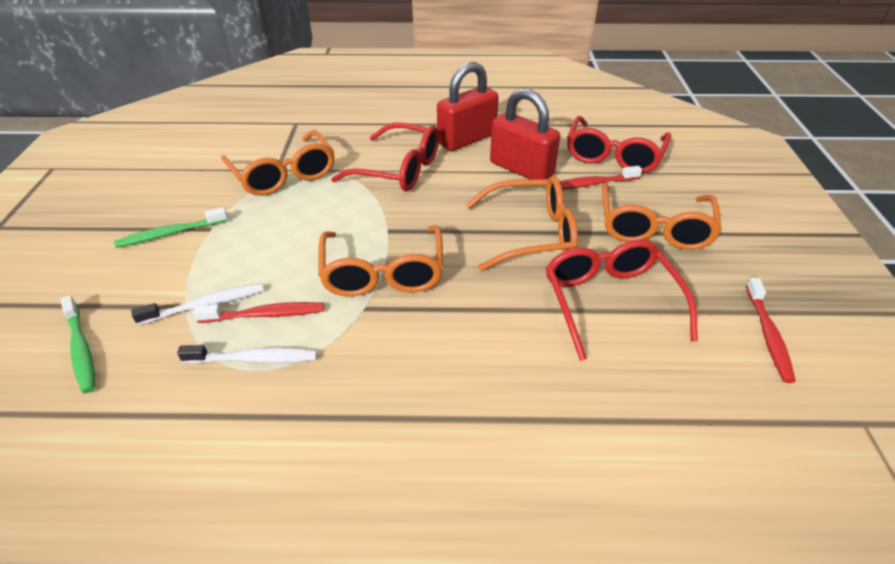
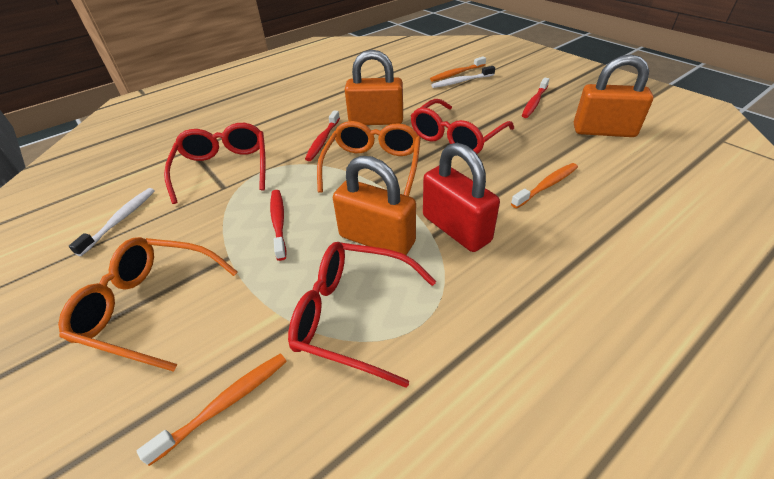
green toothbrush: 2 -> 0
orange glasses: 4 -> 2
orange padlock: 0 -> 3
orange toothbrush: 0 -> 3
red padlock: 2 -> 1

